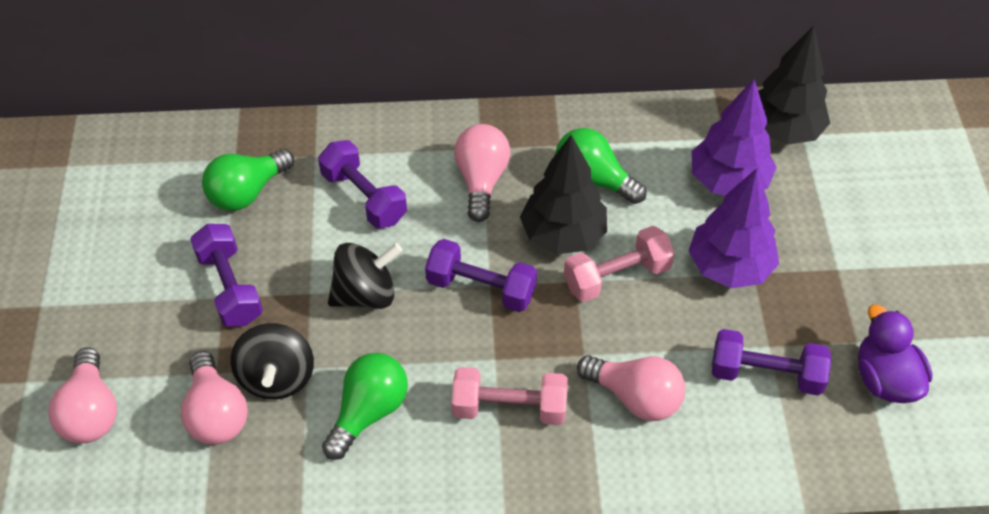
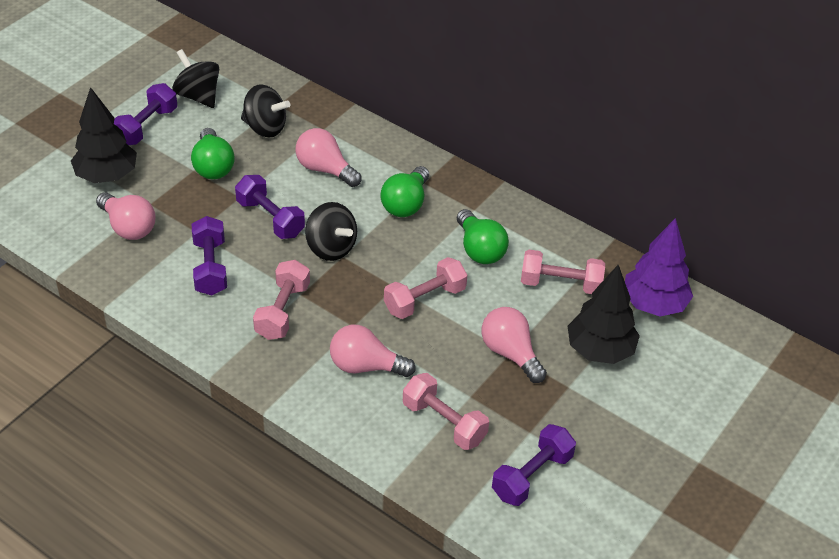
black spinning top: 2 -> 3
pink dumbbell: 2 -> 4
purple duck: 1 -> 0
purple tree: 2 -> 1

